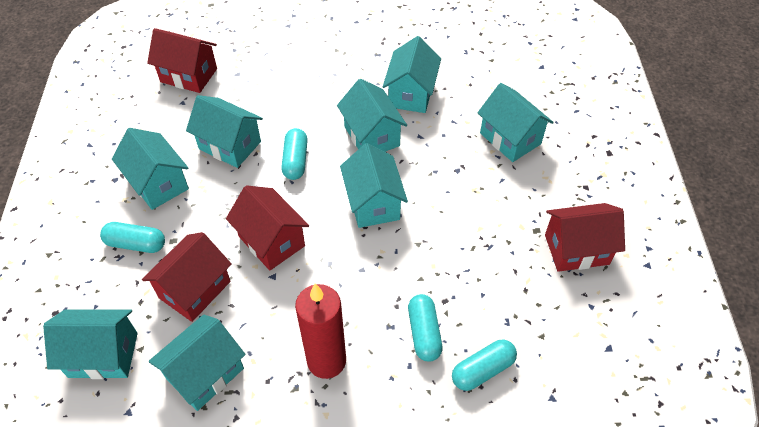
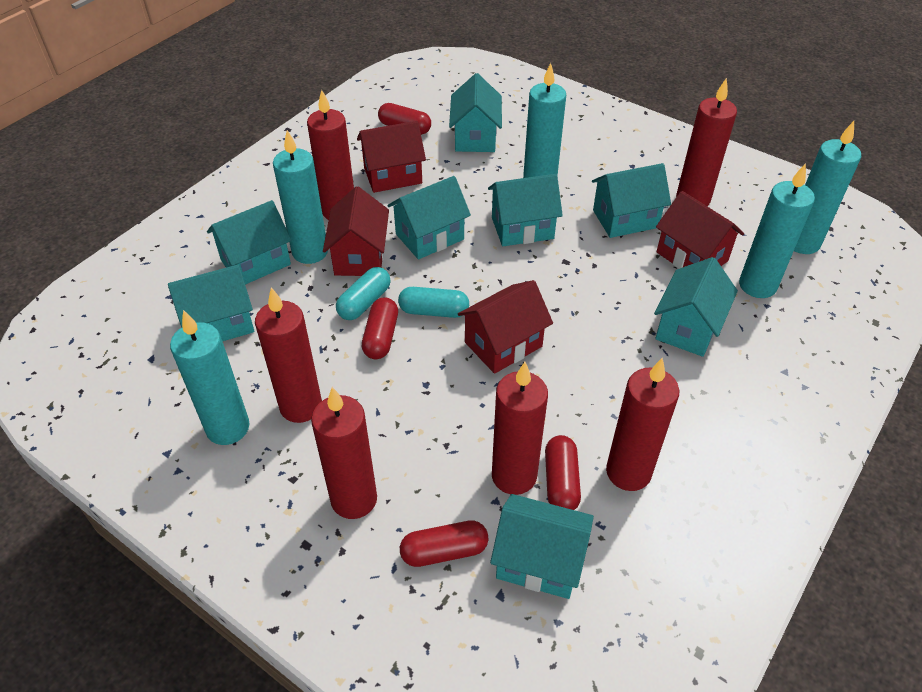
red candle: 1 -> 6
red capsule: 0 -> 4
turquoise candle: 0 -> 5
turquoise capsule: 4 -> 2

